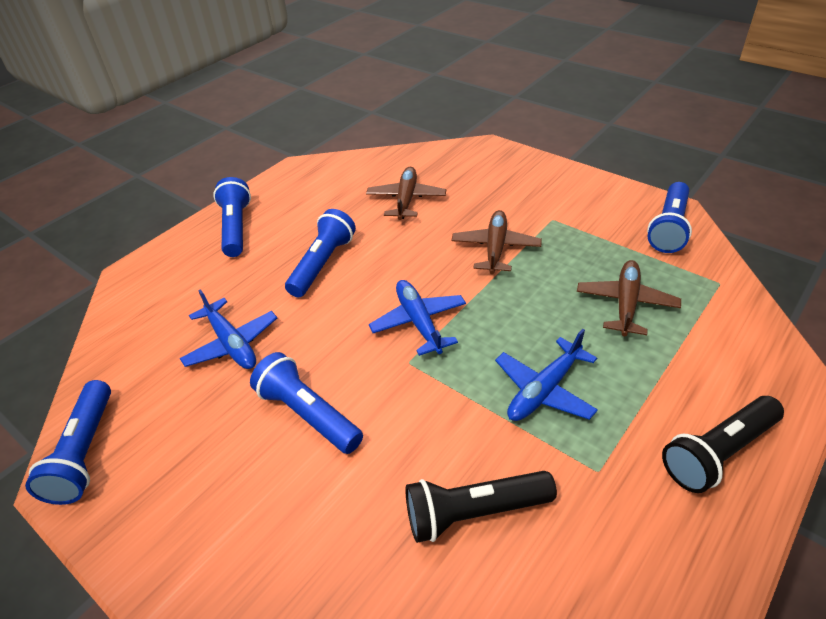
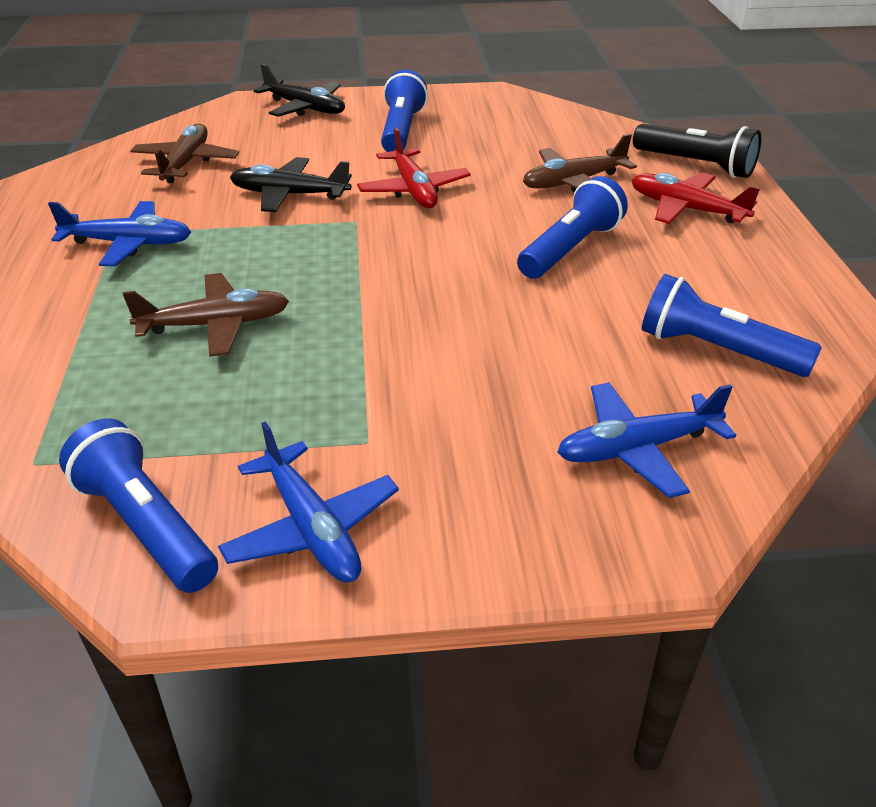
black flashlight: 2 -> 1
black plane: 0 -> 2
blue flashlight: 5 -> 4
red plane: 0 -> 2

